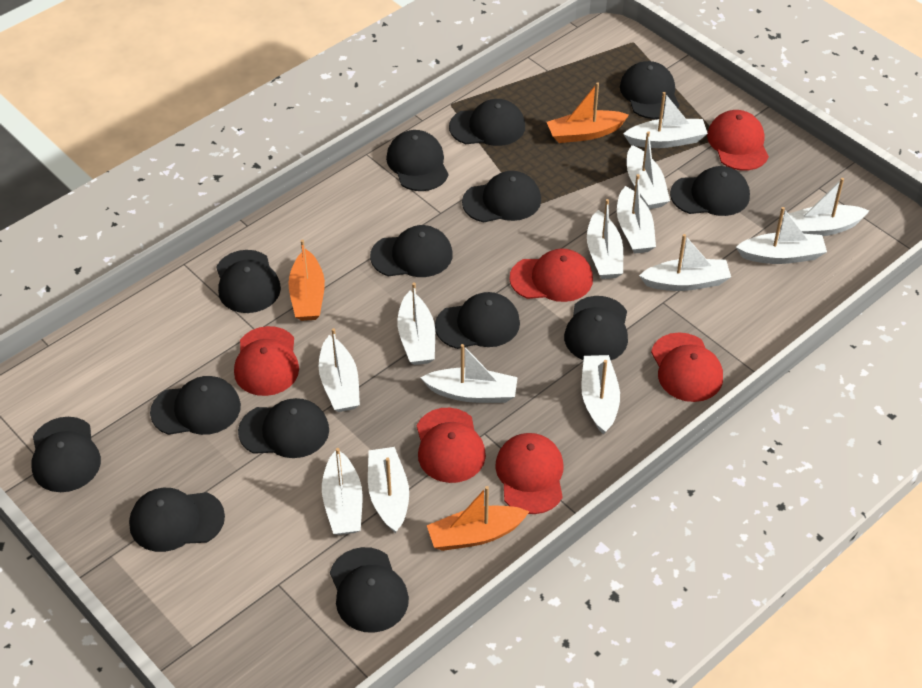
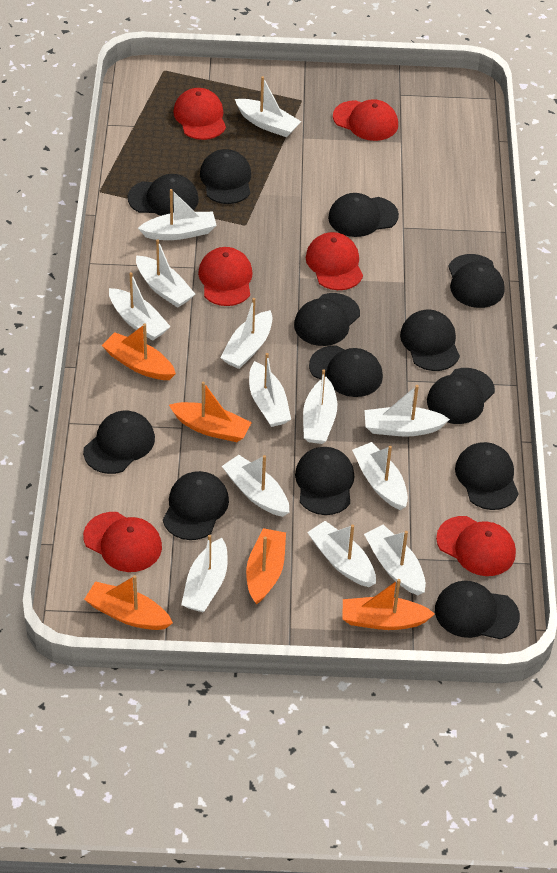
black cap: 14 -> 13
orange boat: 3 -> 5

